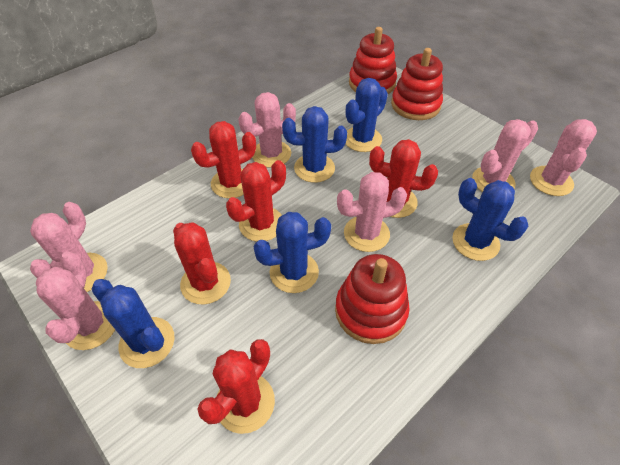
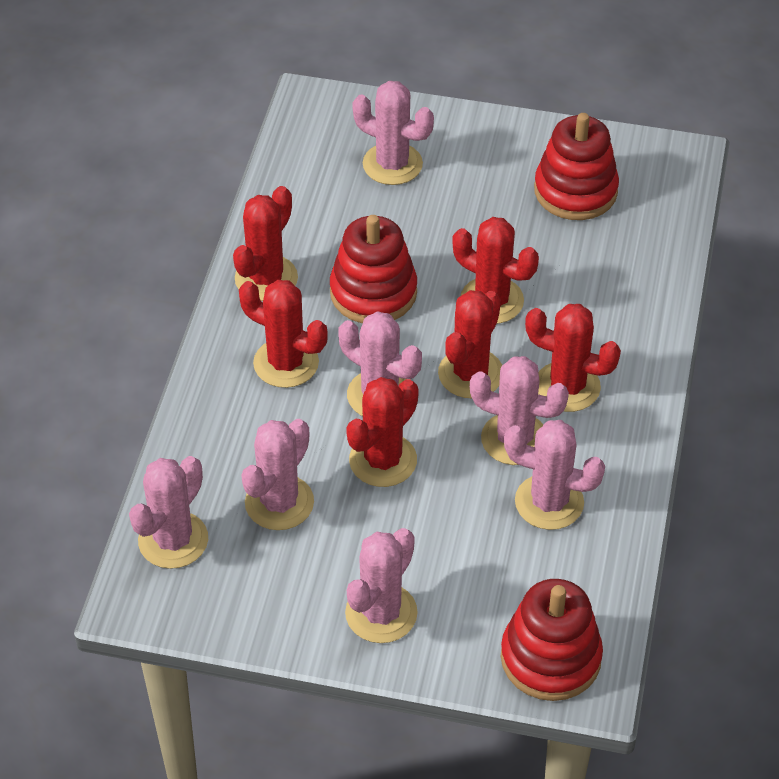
blue cactus: 5 -> 0
pink cactus: 6 -> 7
red cactus: 5 -> 6

